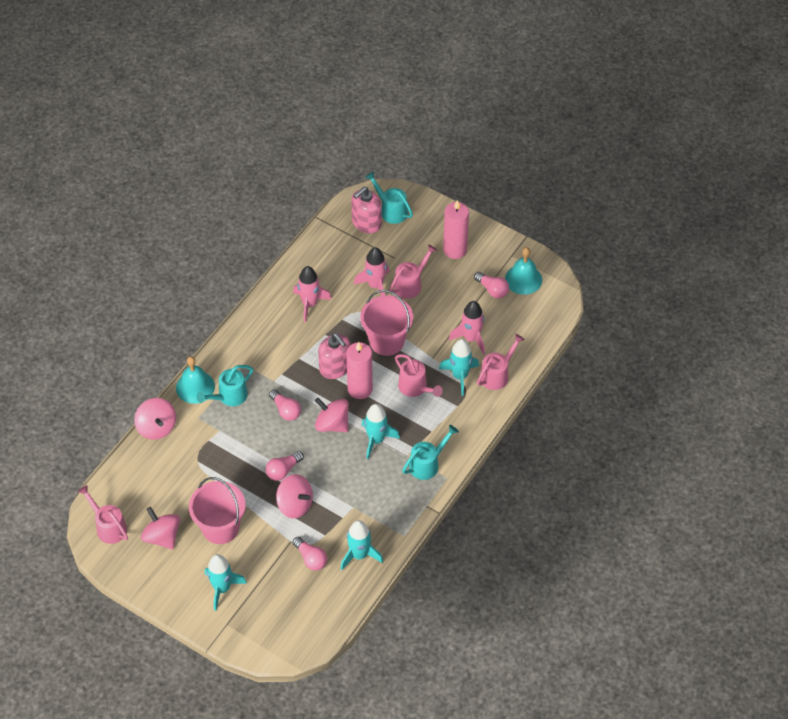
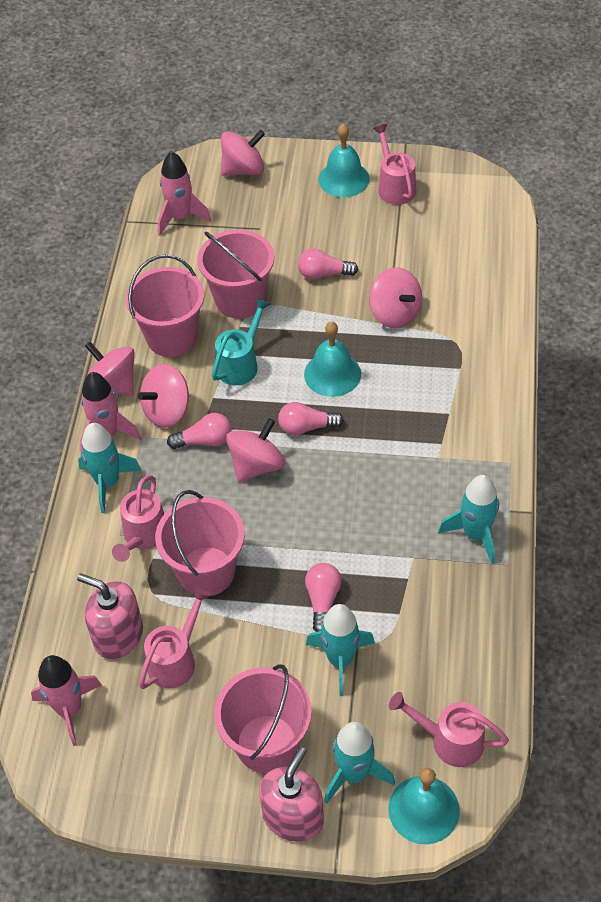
pink bucket: 2 -> 4
pink candle: 2 -> 0
pink spinning top: 4 -> 5
turquoise bell: 2 -> 3
turquoise watering can: 3 -> 1

